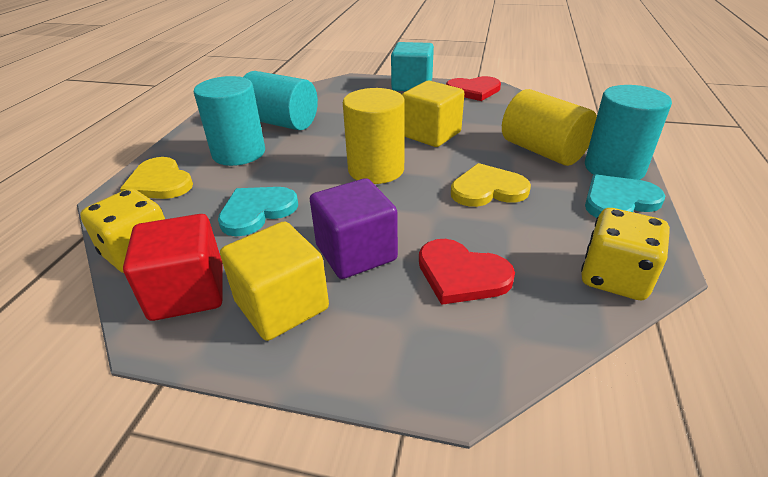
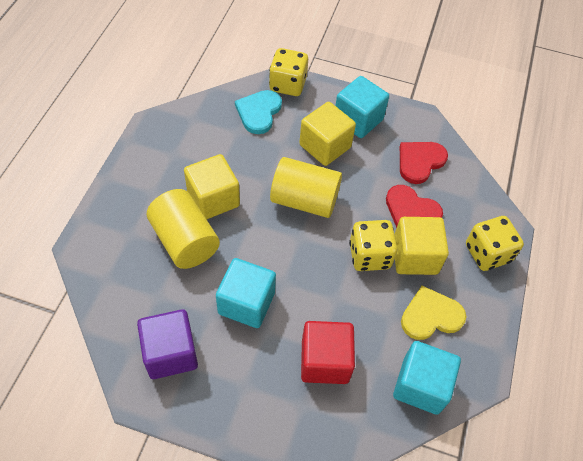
turquoise cube: 1 -> 3
turquoise cylinder: 3 -> 0
turquoise heart: 2 -> 1
yellow cube: 2 -> 3
yellow dice: 2 -> 3
yellow heart: 2 -> 1

